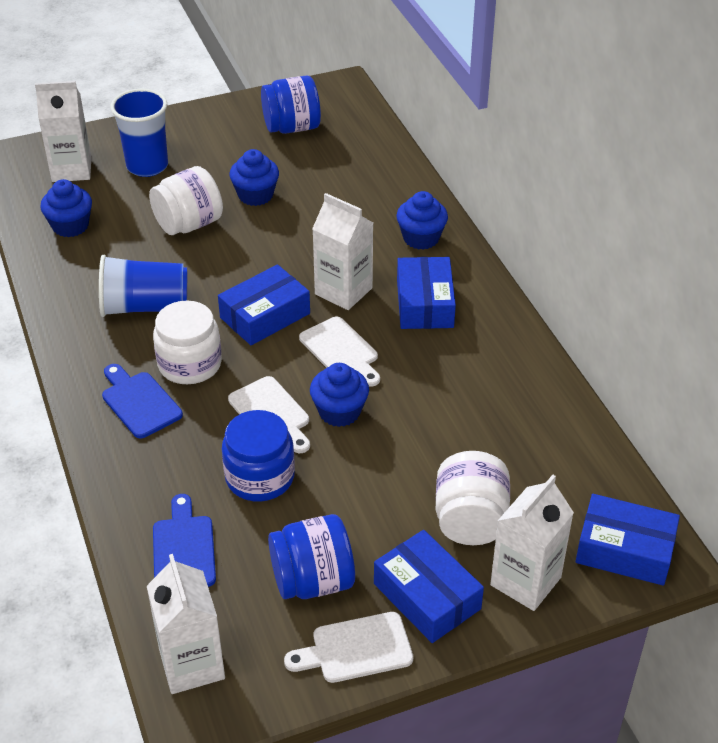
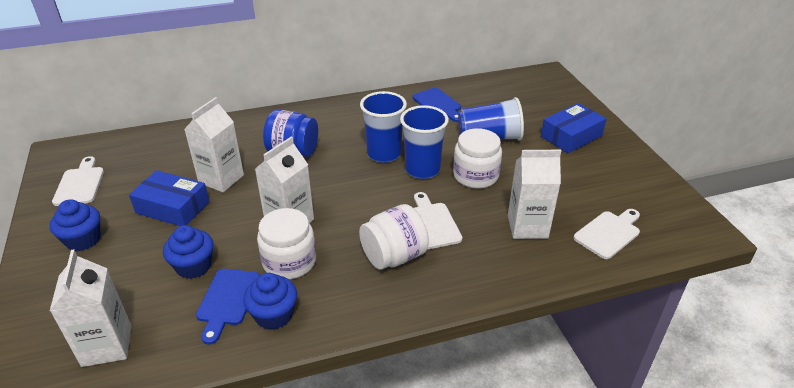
blue box: 4 -> 2
blue cup: 2 -> 3
blue cupcake: 4 -> 3
blue jar: 3 -> 1

